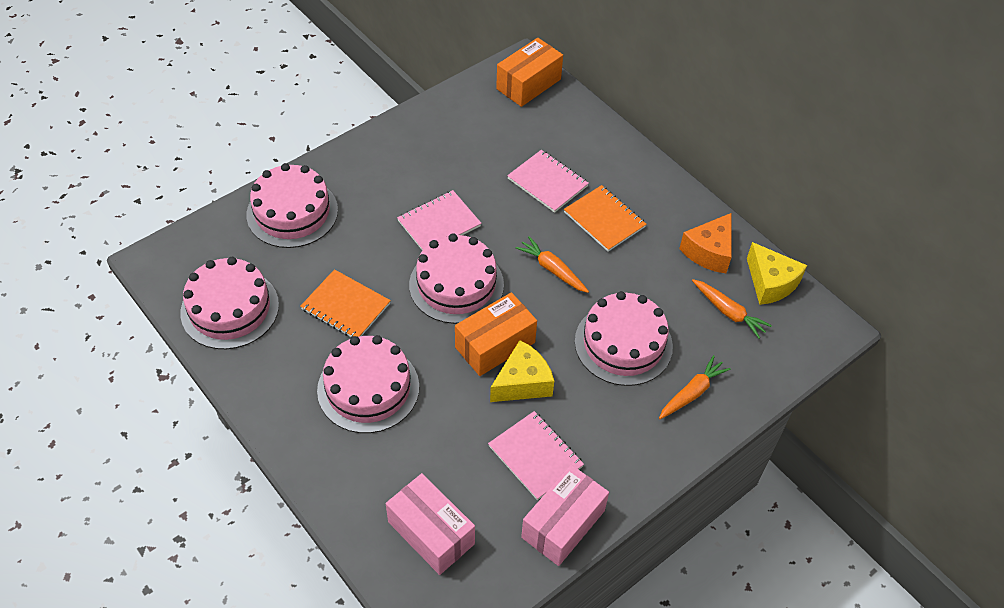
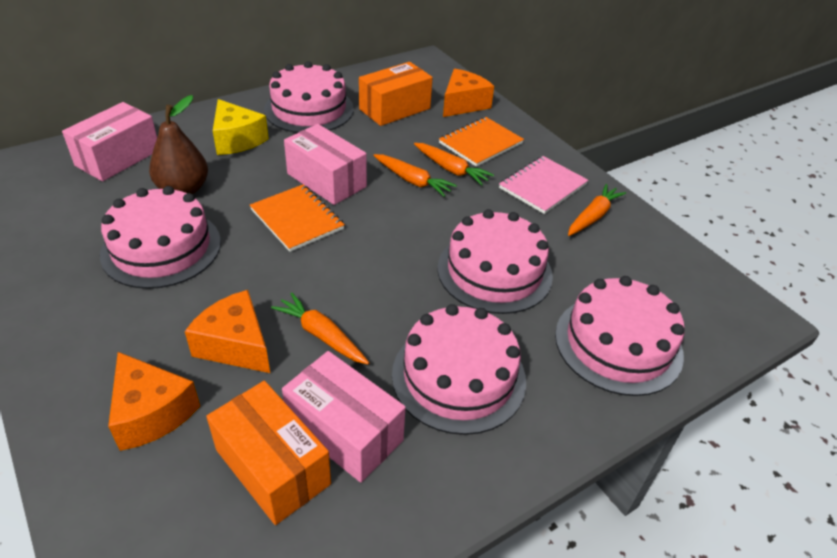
brown pear: 0 -> 1
orange carrot: 3 -> 4
orange cheese: 1 -> 3
pink box: 2 -> 3
pink notebook: 3 -> 1
yellow cheese: 2 -> 1

